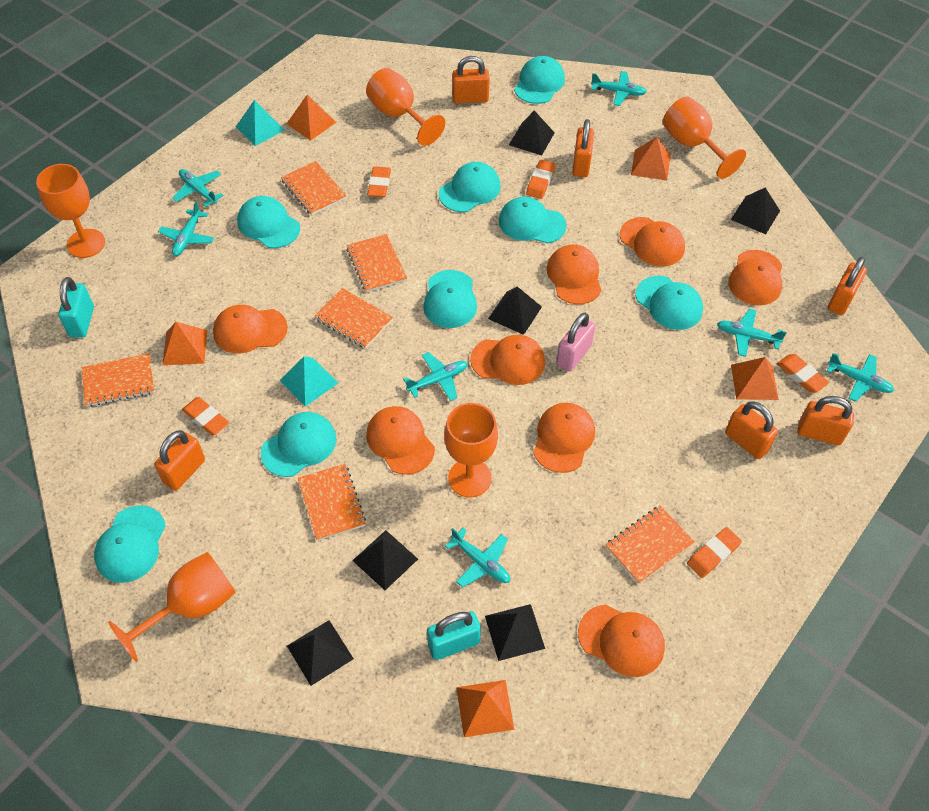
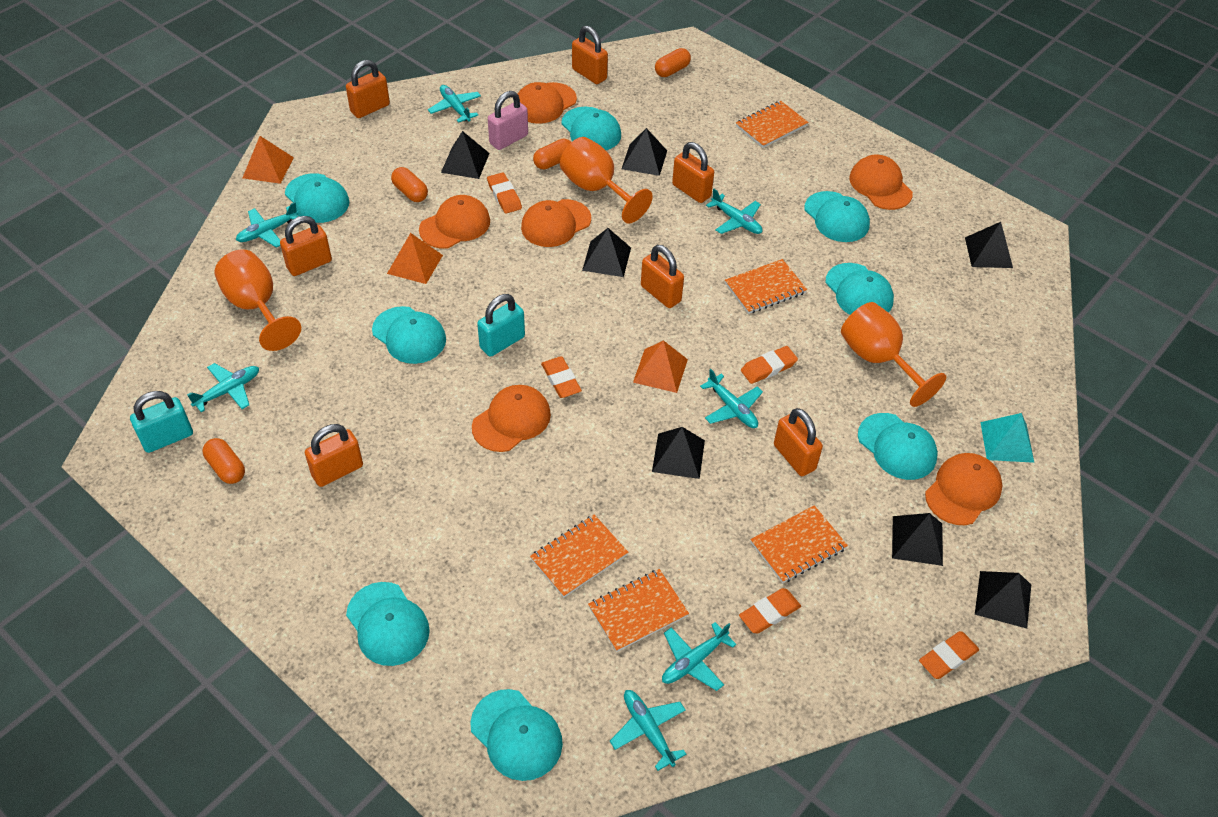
black pyramid: 6 -> 7
orange cap: 8 -> 6
orange capsule: 0 -> 4
orange goblet: 5 -> 3
orange notebook: 6 -> 5
orange padlock: 6 -> 7
orange pyramid: 5 -> 3
turquoise pyramid: 2 -> 1

